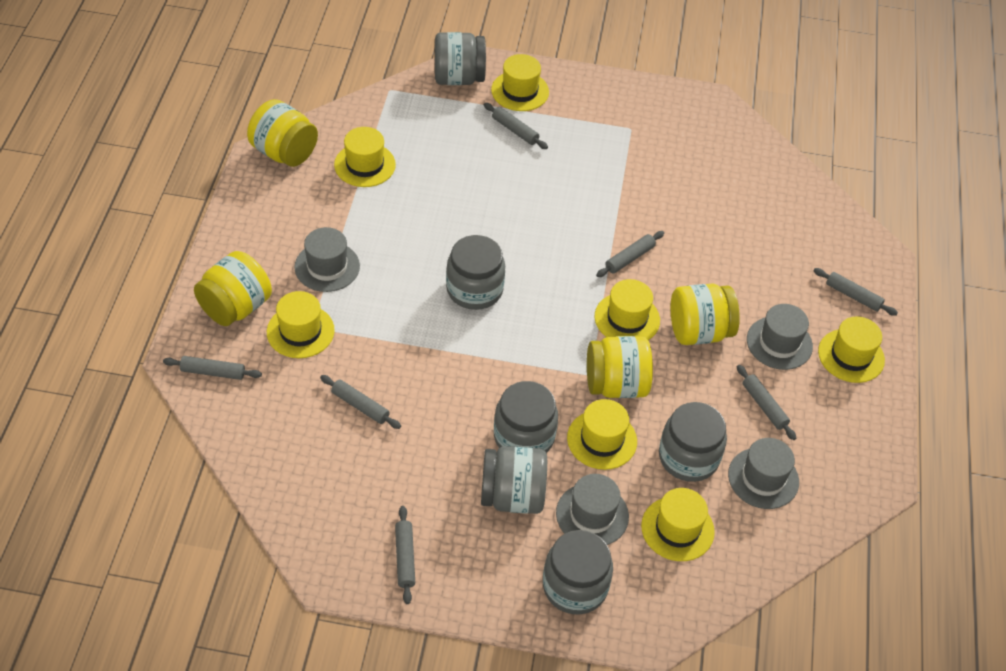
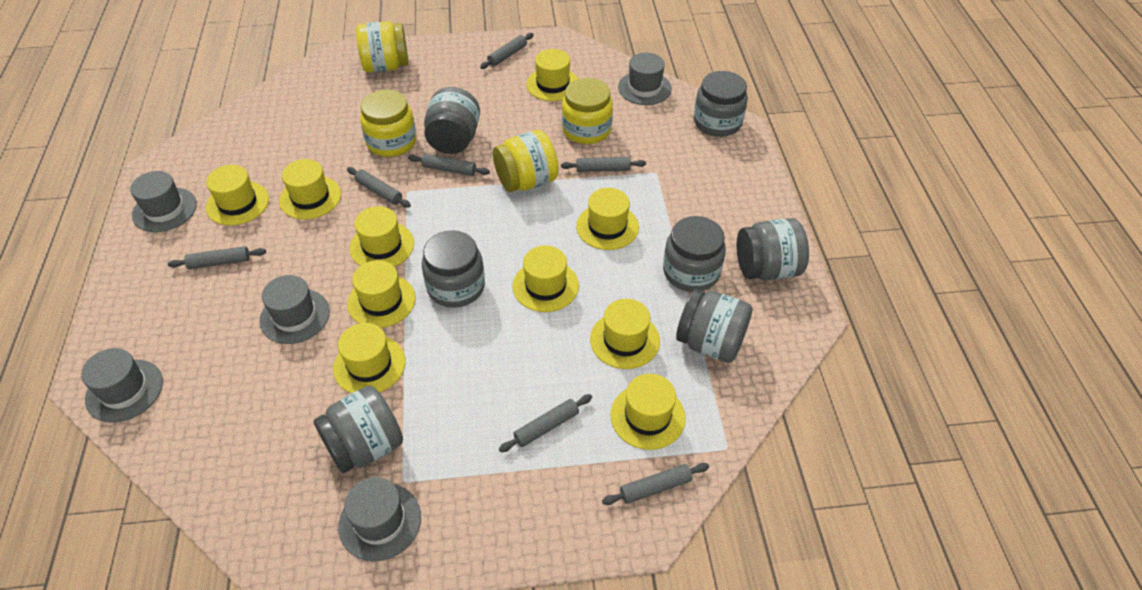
grey hat: 4 -> 5
grey jar: 6 -> 7
yellow hat: 7 -> 10

